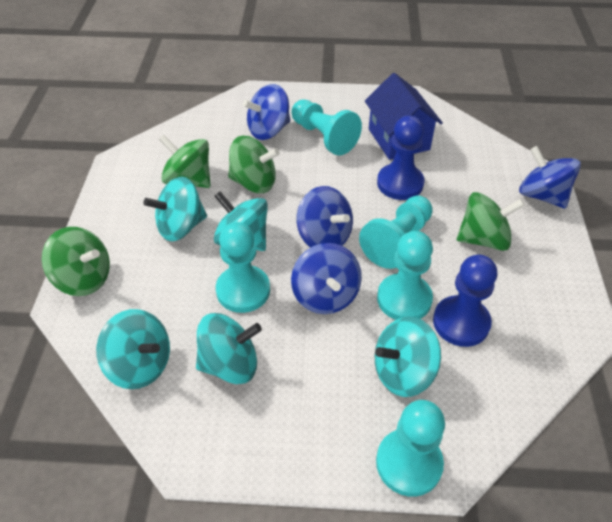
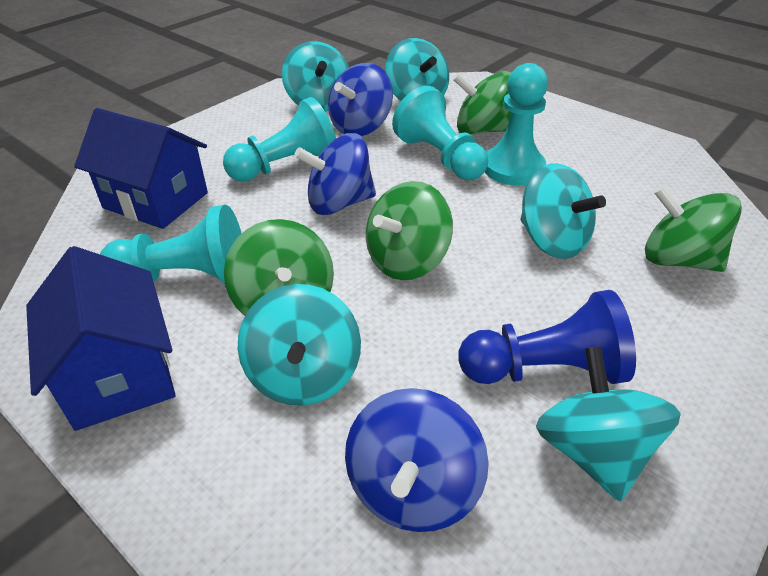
blue house: 1 -> 2
blue pawn: 2 -> 1
blue spinning top: 4 -> 3
turquoise pawn: 5 -> 4

